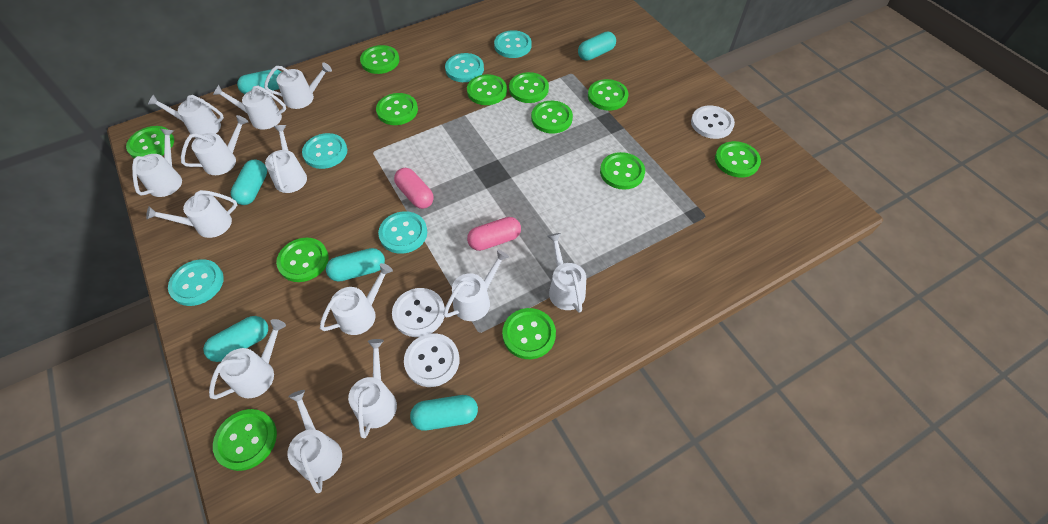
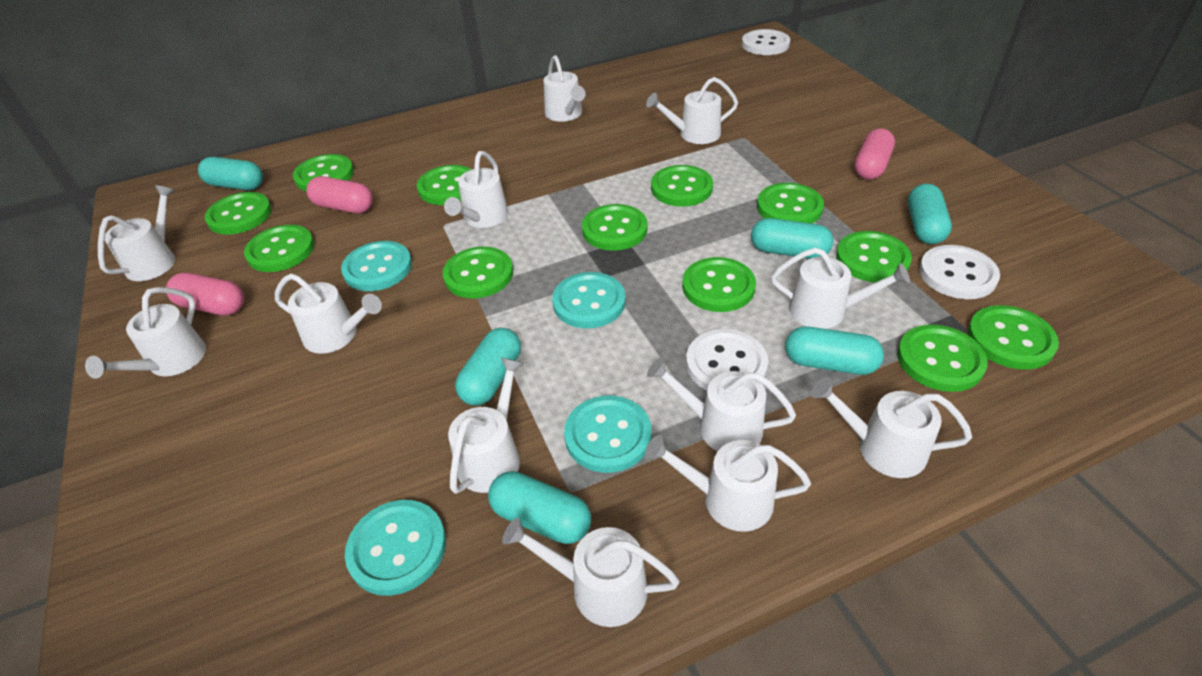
pink capsule: 2 -> 3
turquoise button: 5 -> 4
white watering can: 13 -> 12

